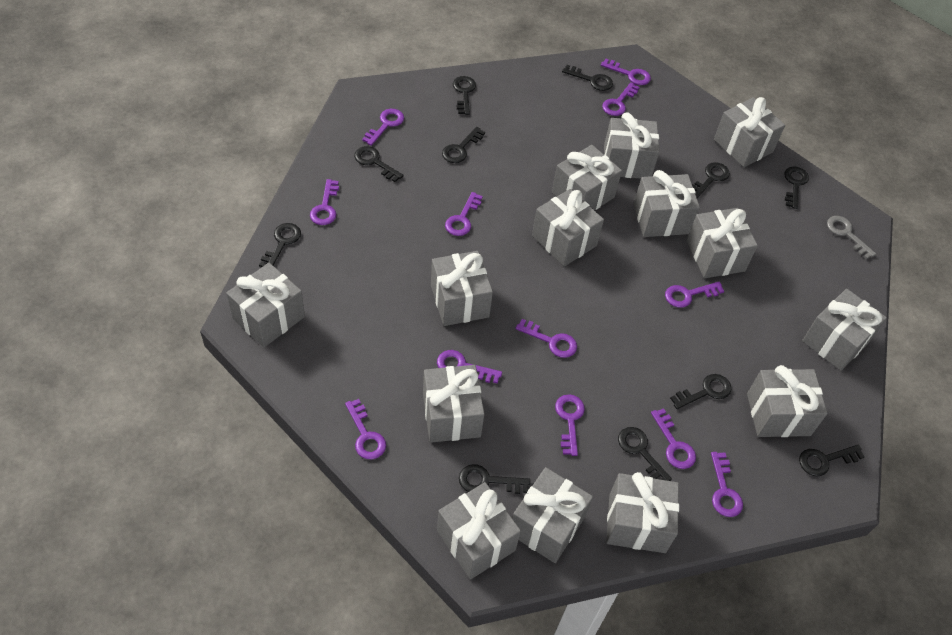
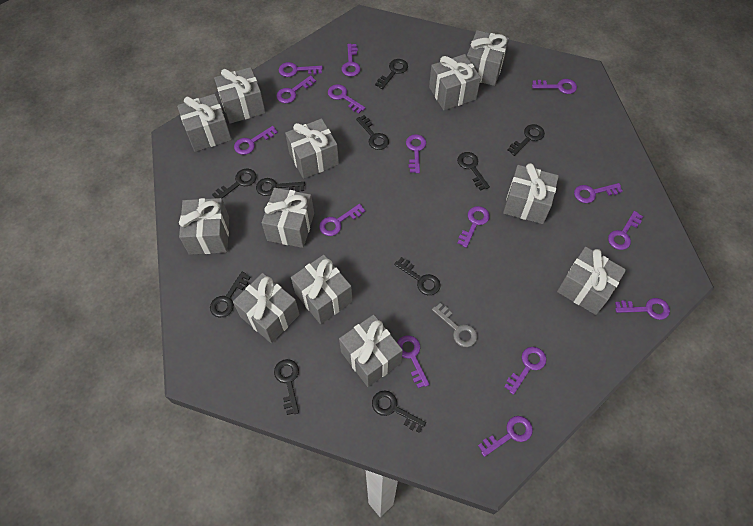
black key: 11 -> 10
grey gift: 14 -> 12
purple key: 12 -> 15

